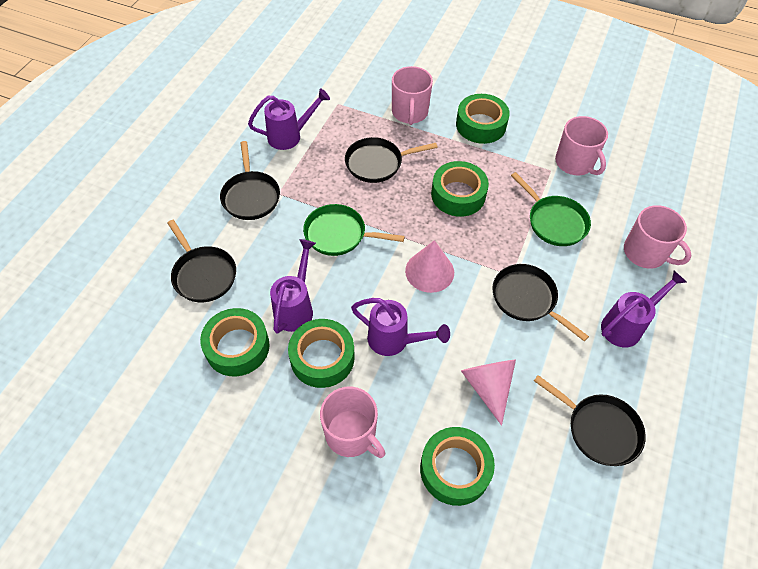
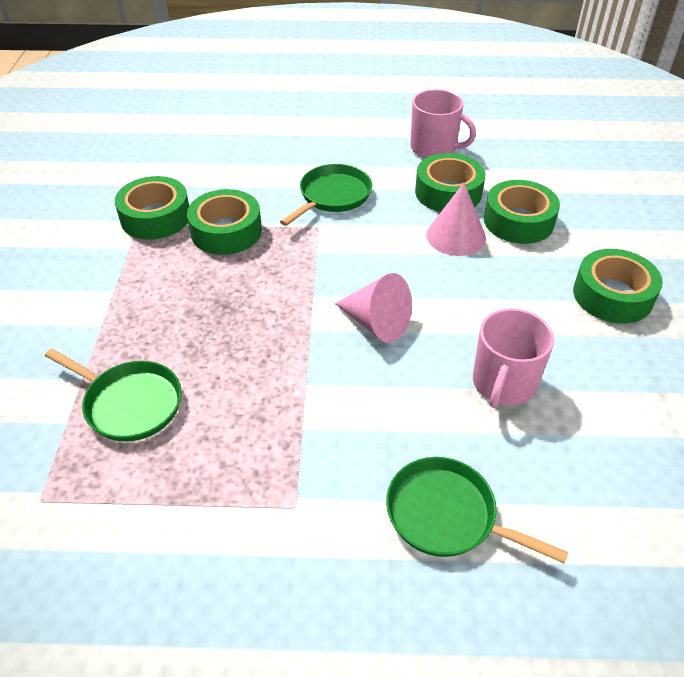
black pan: 5 -> 0
green pan: 2 -> 3
pink mug: 4 -> 2
purple watering can: 4 -> 0

